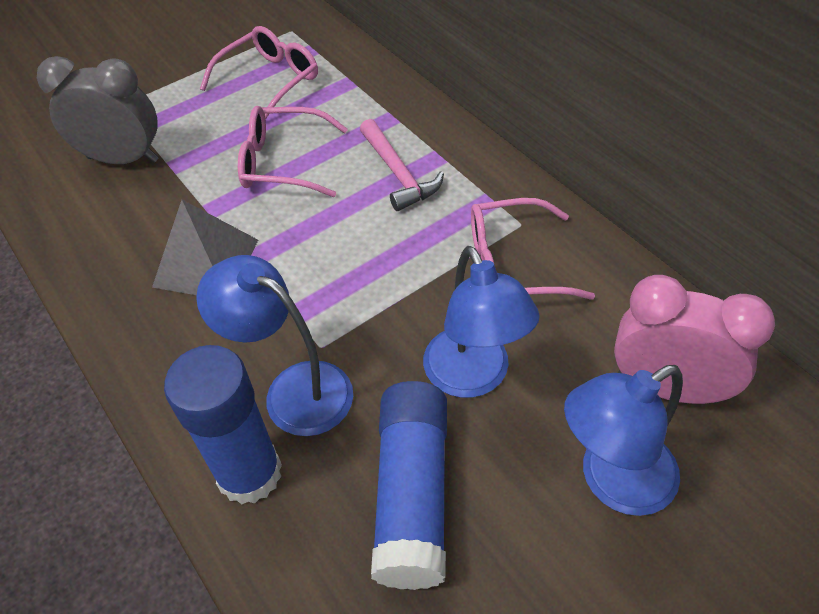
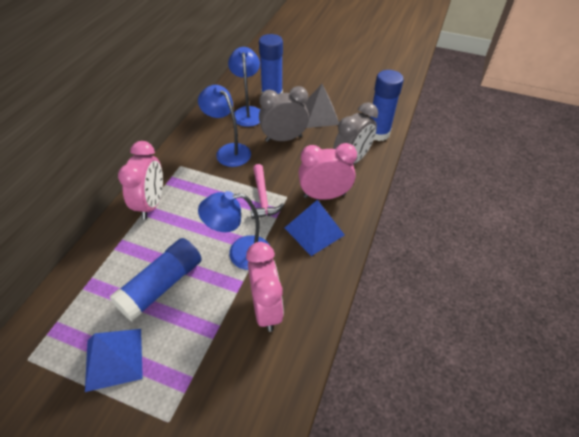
blue glue stick: 2 -> 3
blue pyramid: 0 -> 2
grey clock: 1 -> 2
pink clock: 1 -> 3
pink glasses: 3 -> 0

